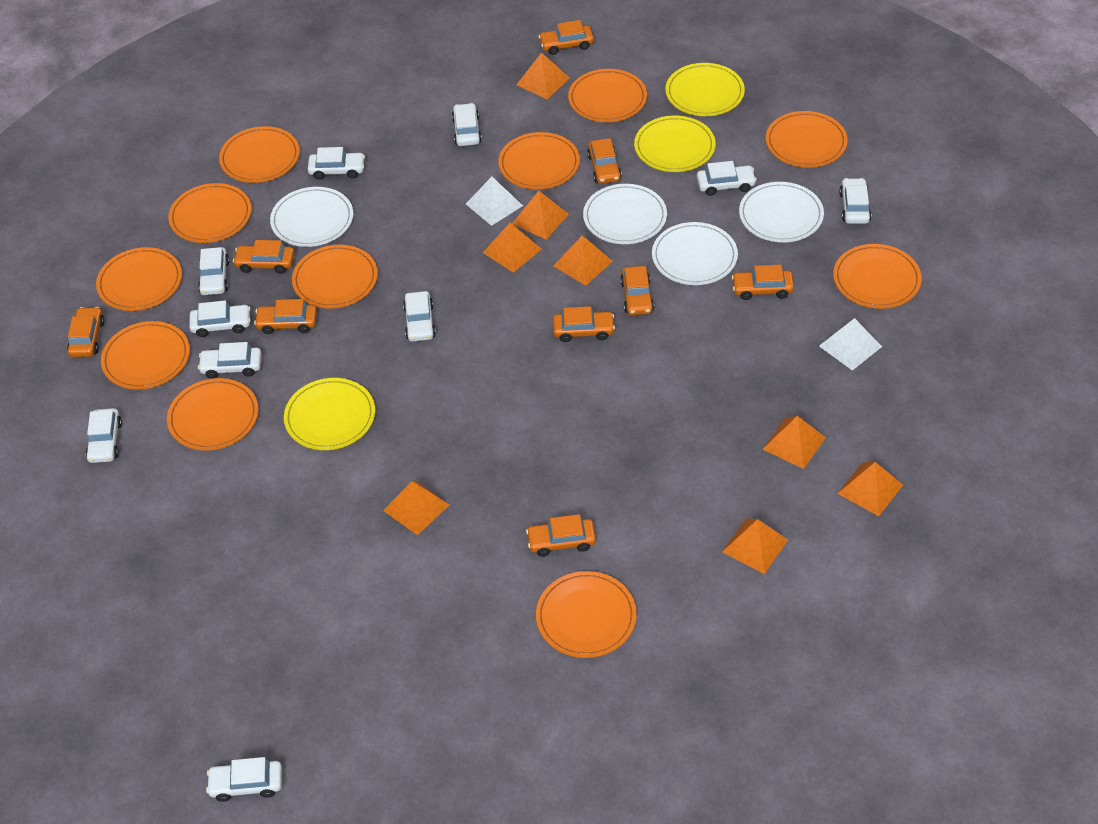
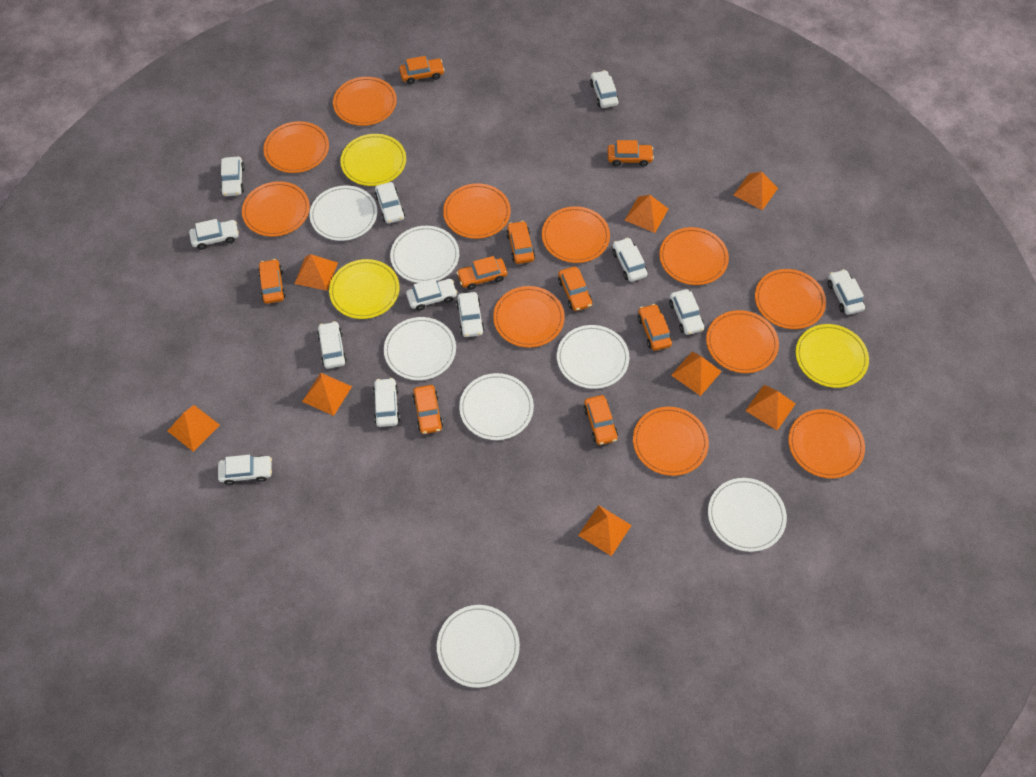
white car: 10 -> 12
white plate: 4 -> 7
white pyramid: 2 -> 0

